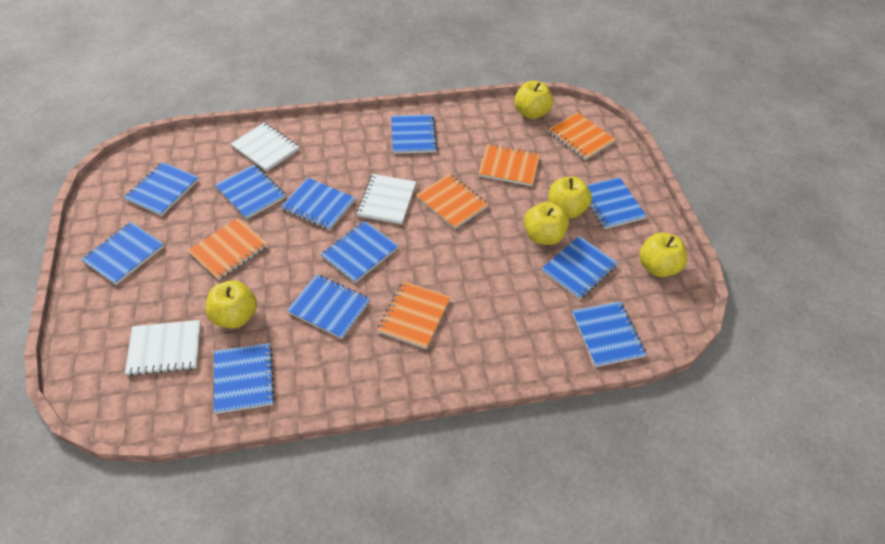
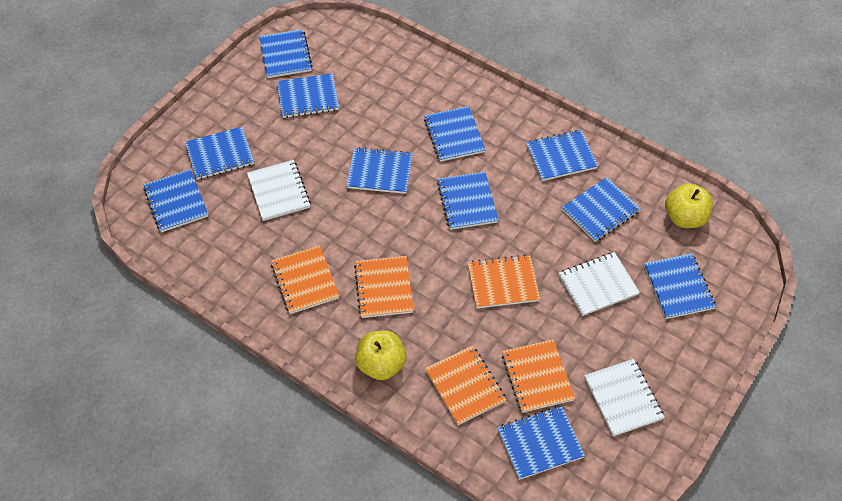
yellow apple: 5 -> 2

